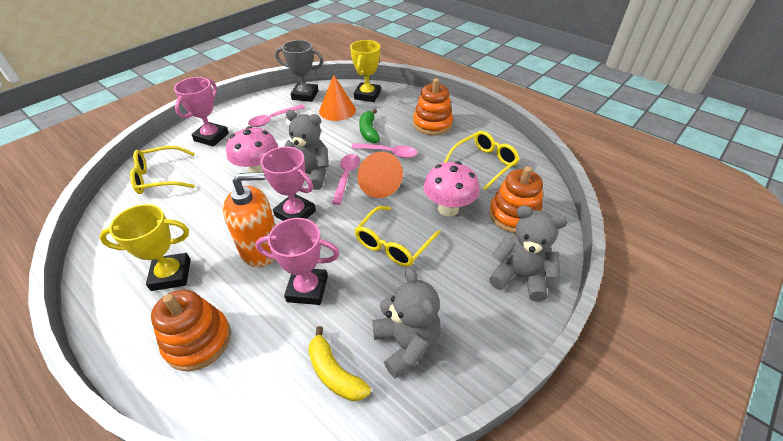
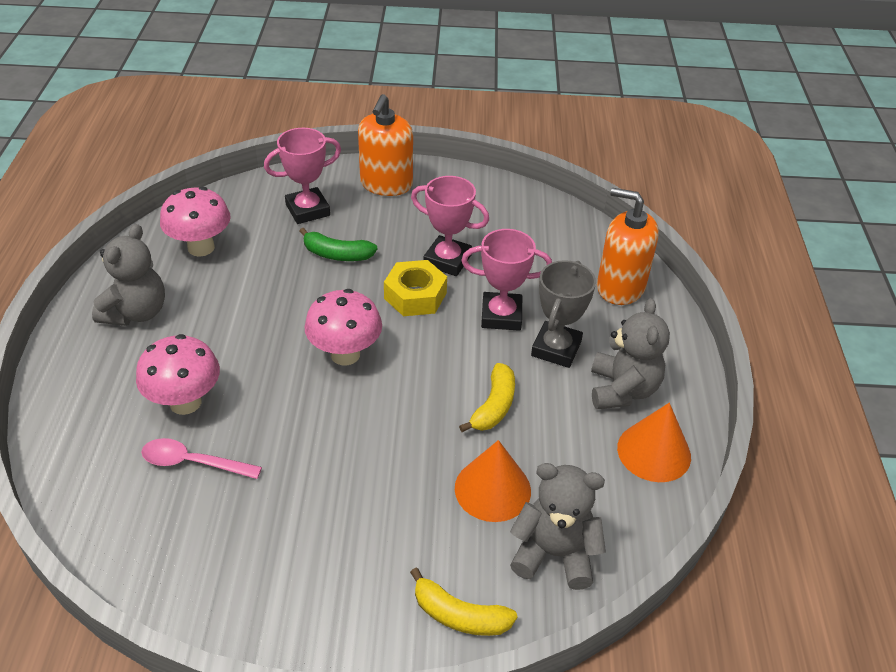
orange soap dispenser: 1 -> 2
orange stacking toy: 3 -> 0
pink mushroom: 2 -> 3
pink spoon: 3 -> 1
yellow banana: 1 -> 2
yellow glasses: 3 -> 0
yellow nut: 0 -> 1
yellow trophy: 2 -> 0

